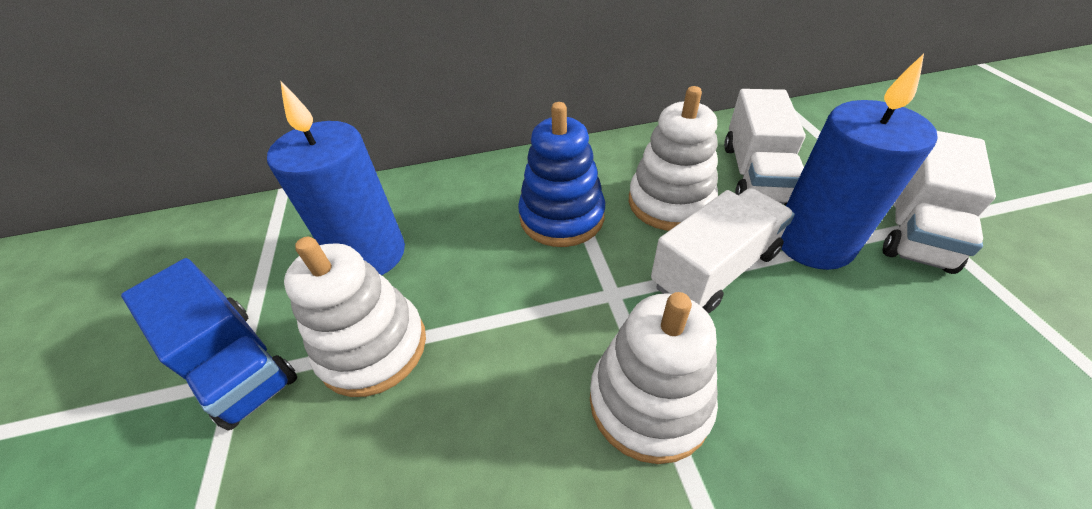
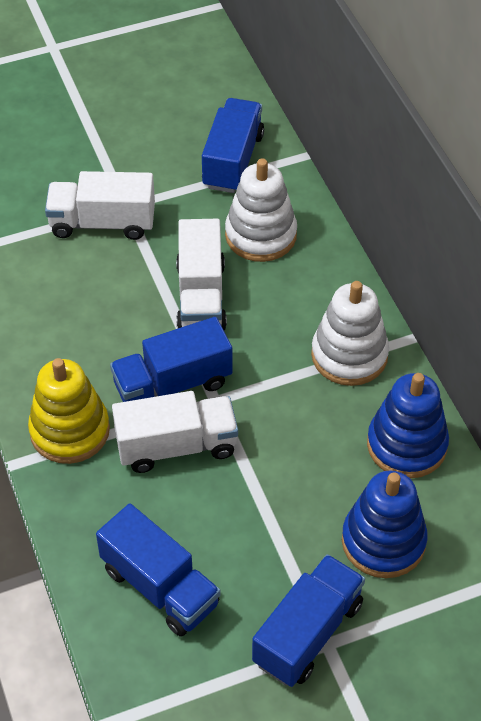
blue candle: 2 -> 0
blue stacking toy: 1 -> 2
blue truck: 1 -> 4
white stacking toy: 3 -> 2
yellow stacking toy: 0 -> 1

